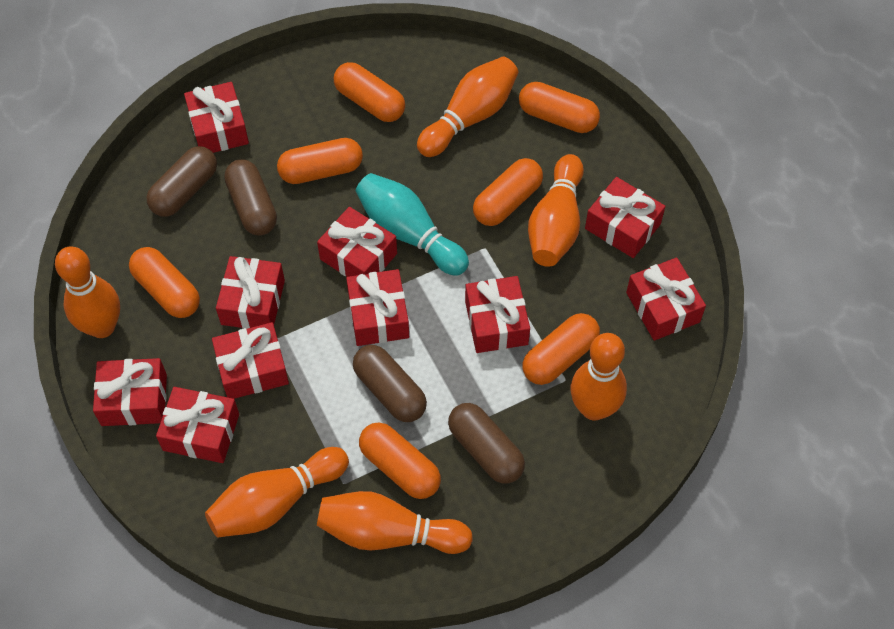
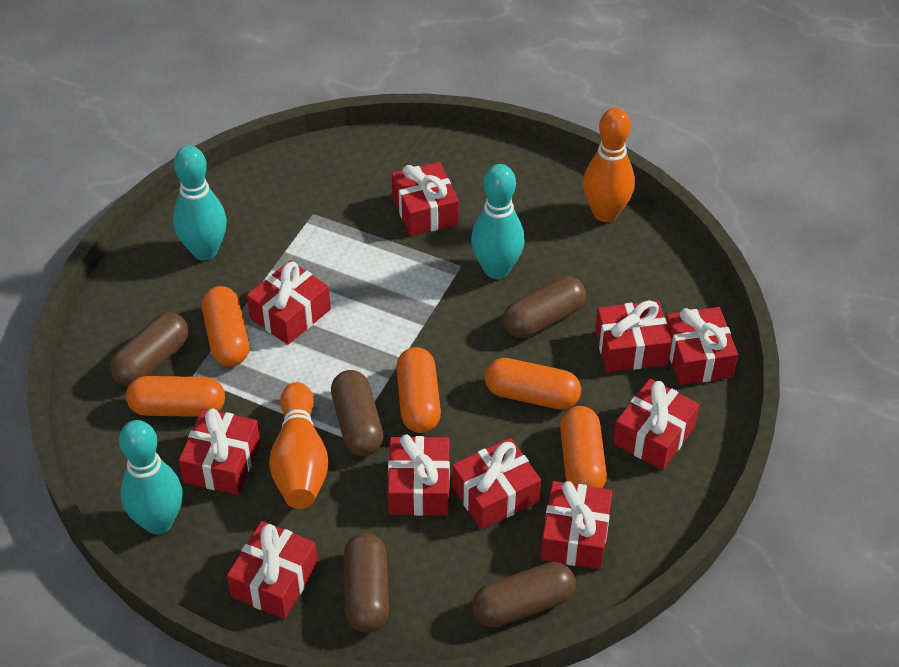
brown capsule: 4 -> 5
orange bowling pin: 6 -> 2
orange capsule: 7 -> 5
turquoise bowling pin: 1 -> 3

